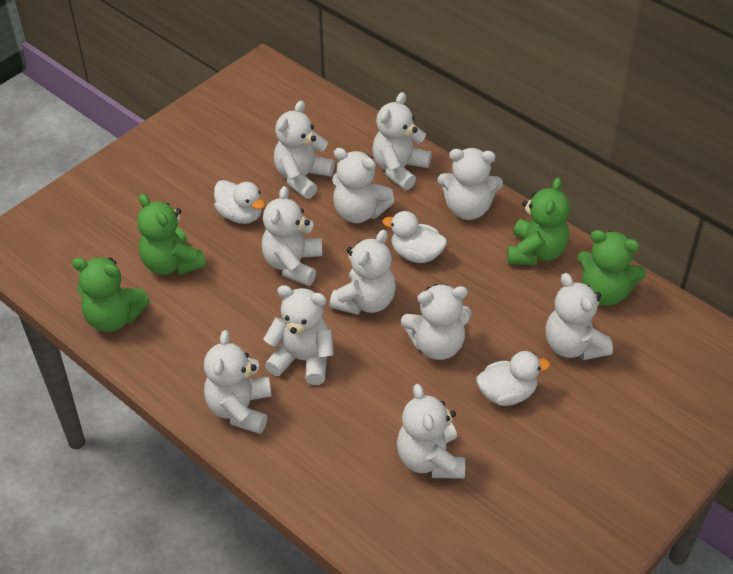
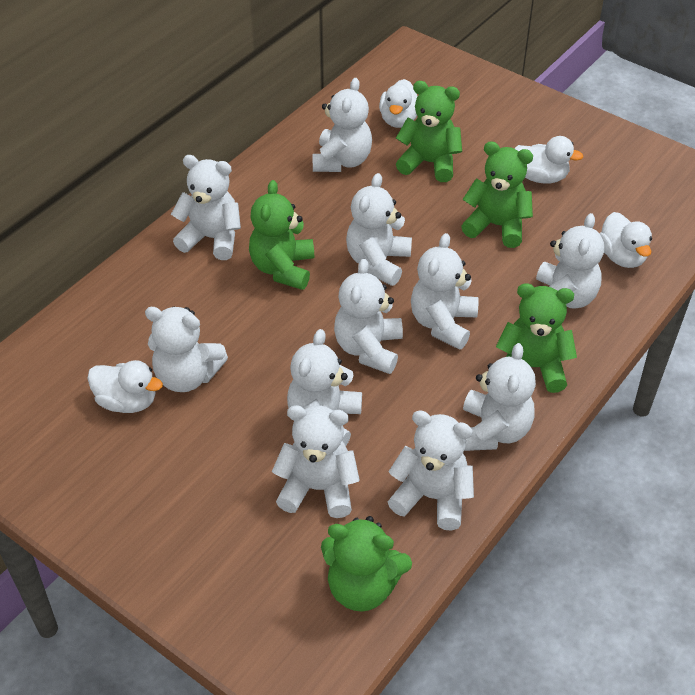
green teddy bear: 4 -> 5
white duck: 3 -> 4

